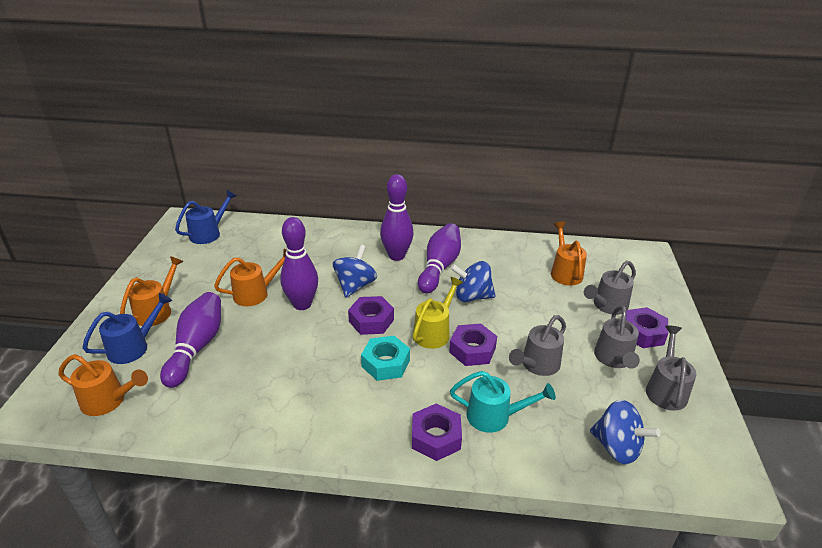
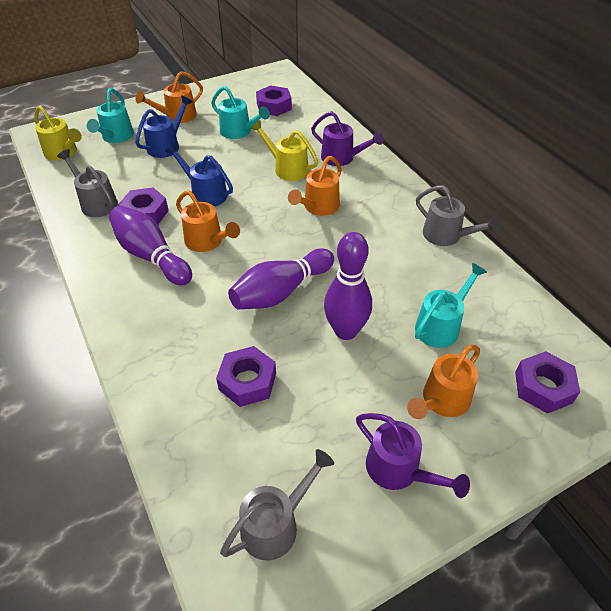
blue spinning top: 3 -> 0
grey watering can: 4 -> 3
purple bowling pin: 4 -> 3
purple watering can: 0 -> 2
turquoise nut: 1 -> 0
turquoise watering can: 1 -> 3
yellow watering can: 1 -> 2

